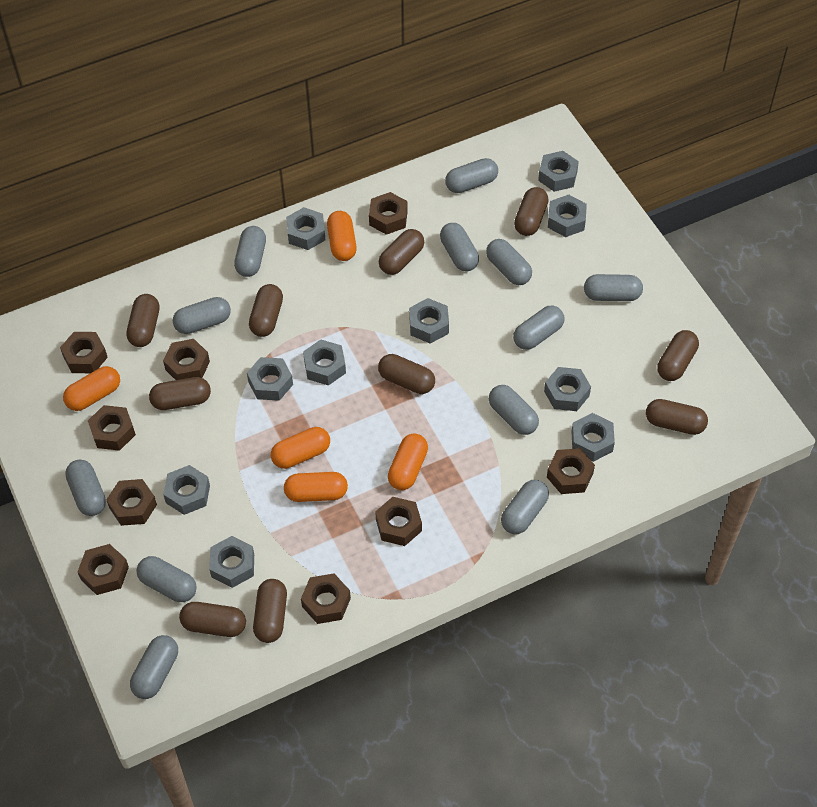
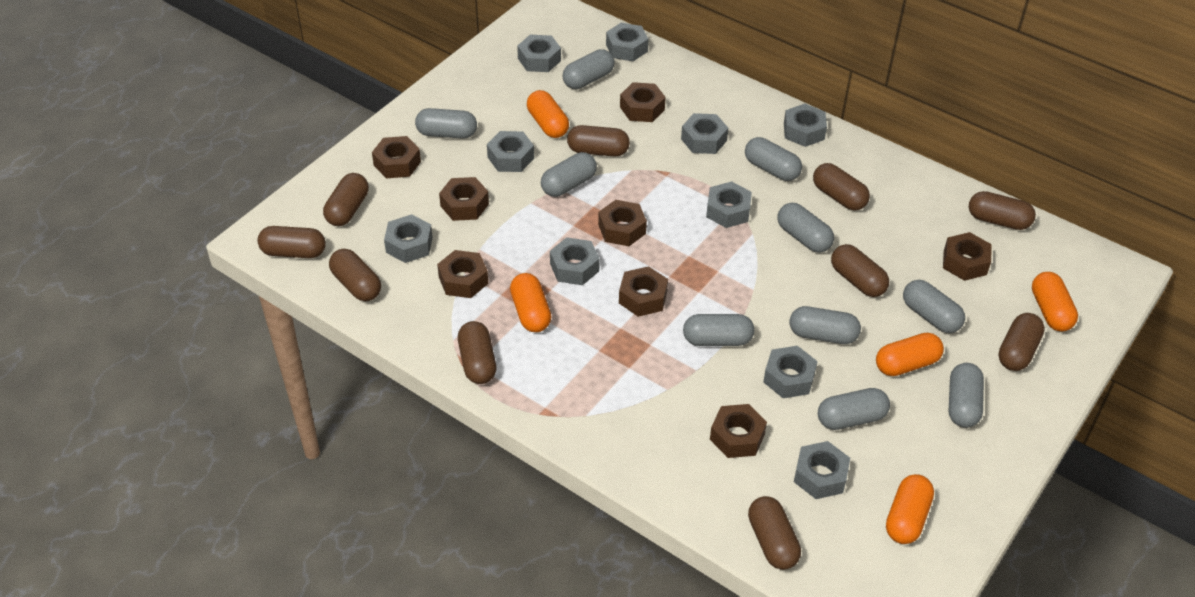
brown nut: 9 -> 8
grey capsule: 12 -> 10

